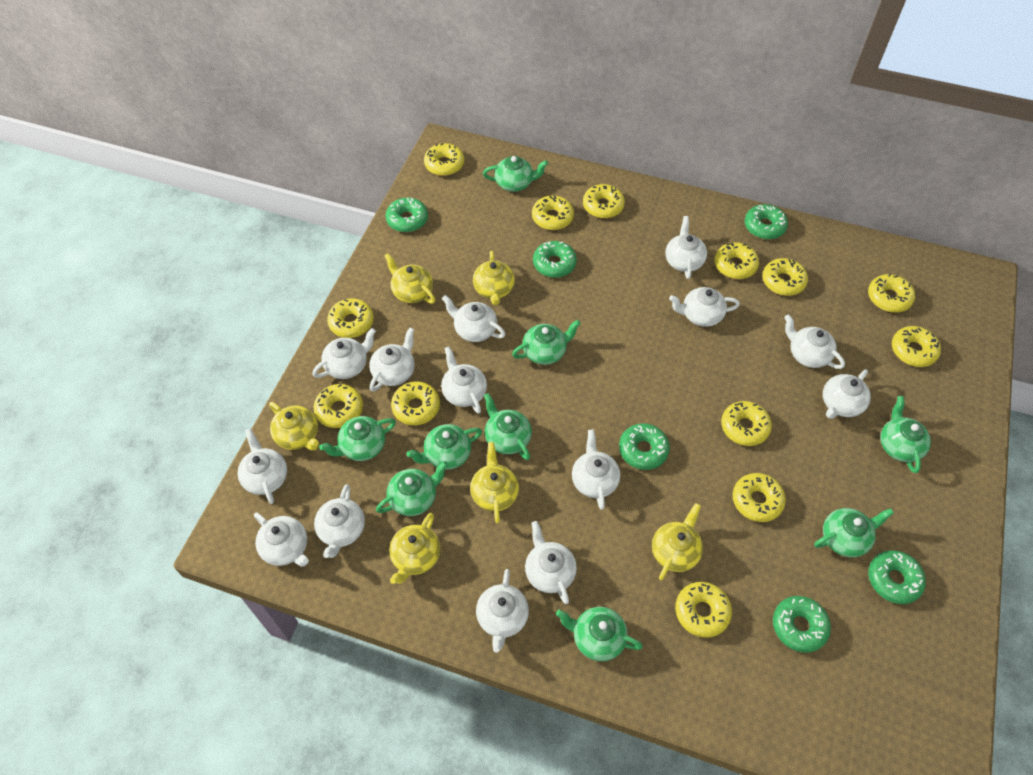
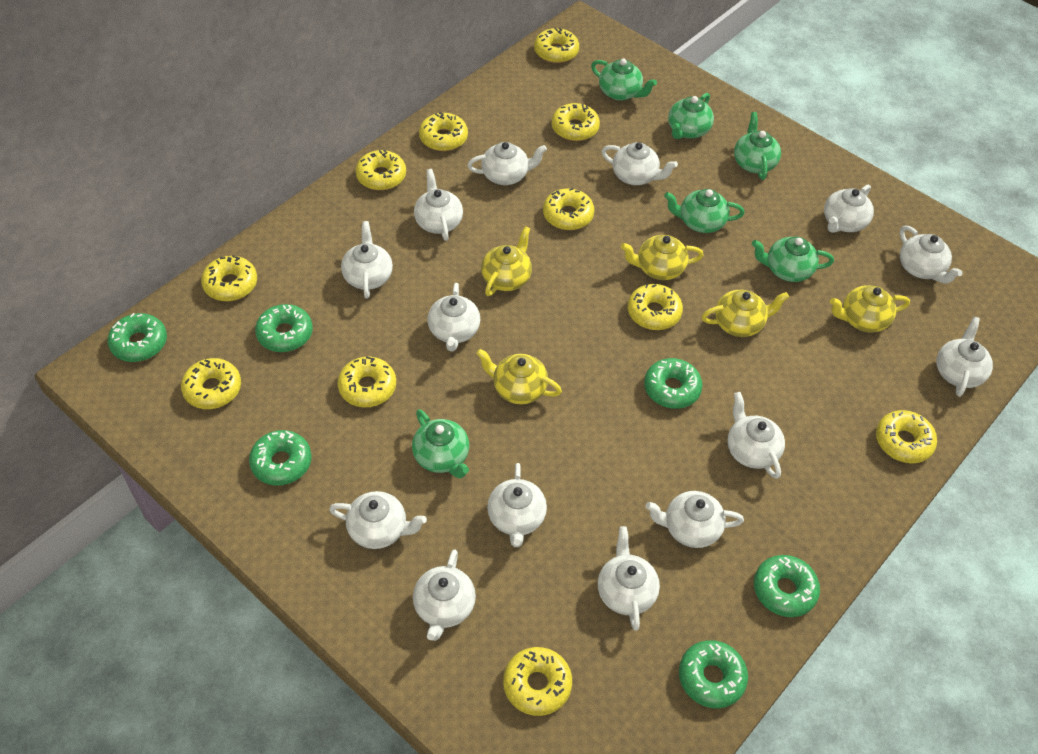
green teapot: 9 -> 6
yellow donut: 13 -> 11
yellow teapot: 6 -> 5

